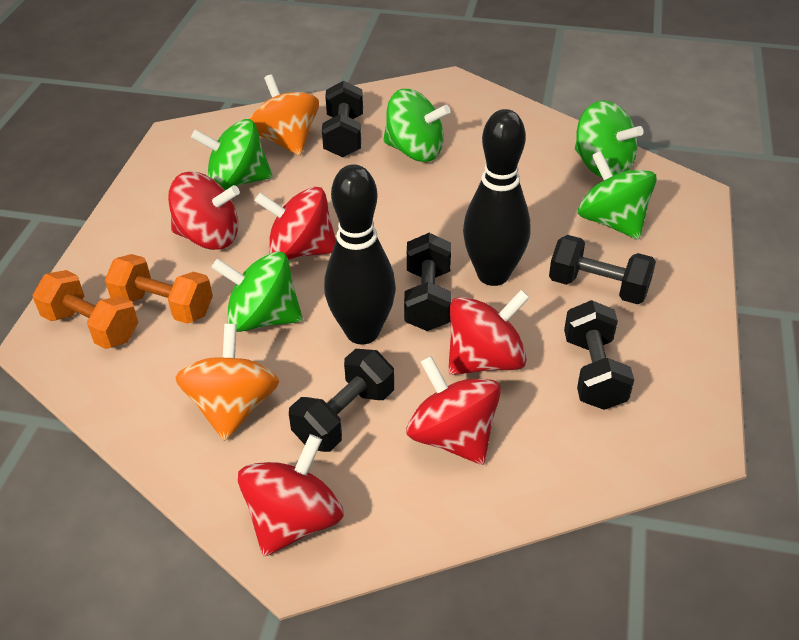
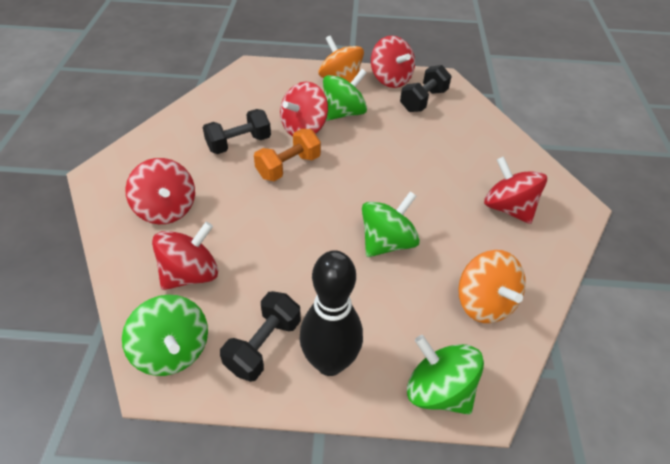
black bowling pin: 2 -> 1
black dumbbell: 5 -> 3
green spinning top: 5 -> 4
orange dumbbell: 2 -> 1

